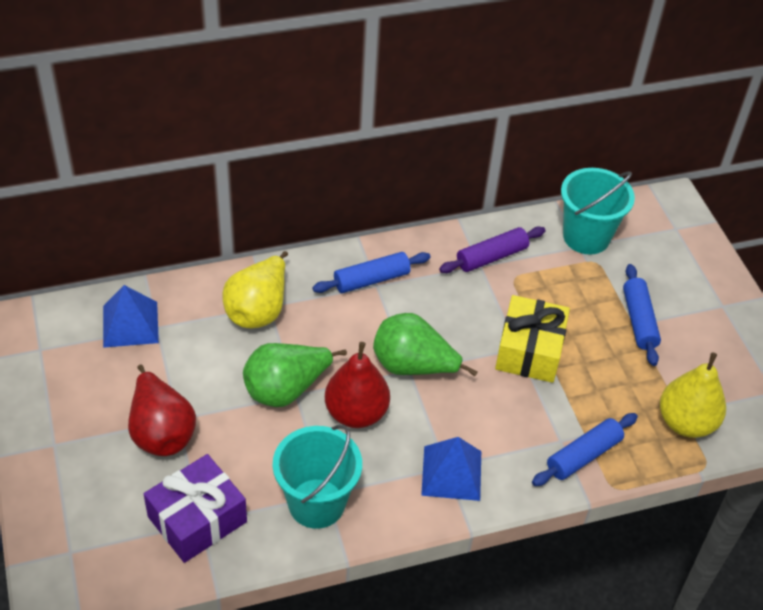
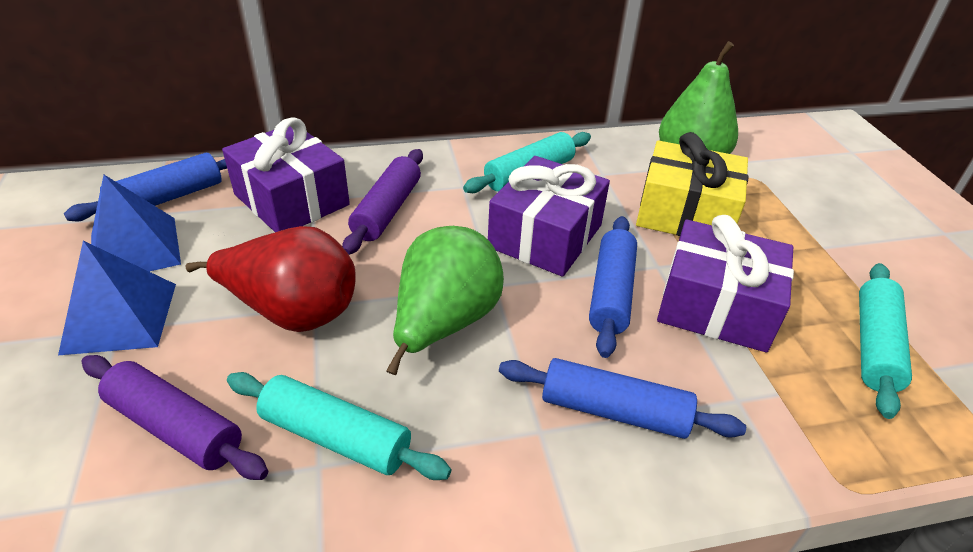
purple gift: 1 -> 3
purple rolling pin: 1 -> 2
red pear: 2 -> 1
turquoise bucket: 2 -> 0
turquoise rolling pin: 0 -> 3
yellow pear: 2 -> 0

